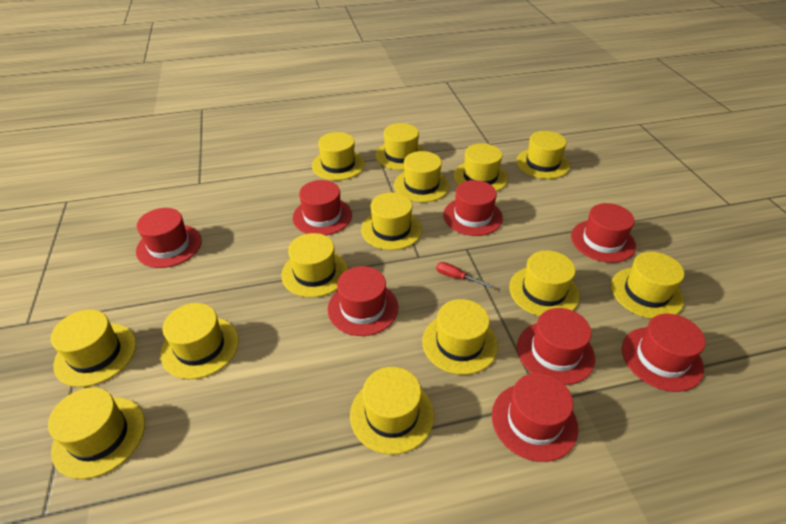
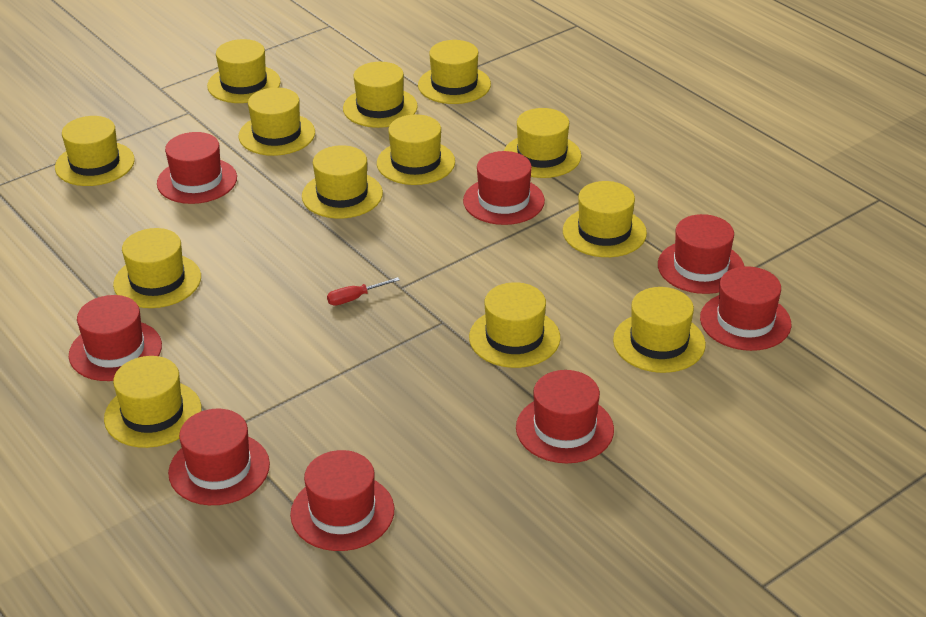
yellow hat: 14 -> 13

